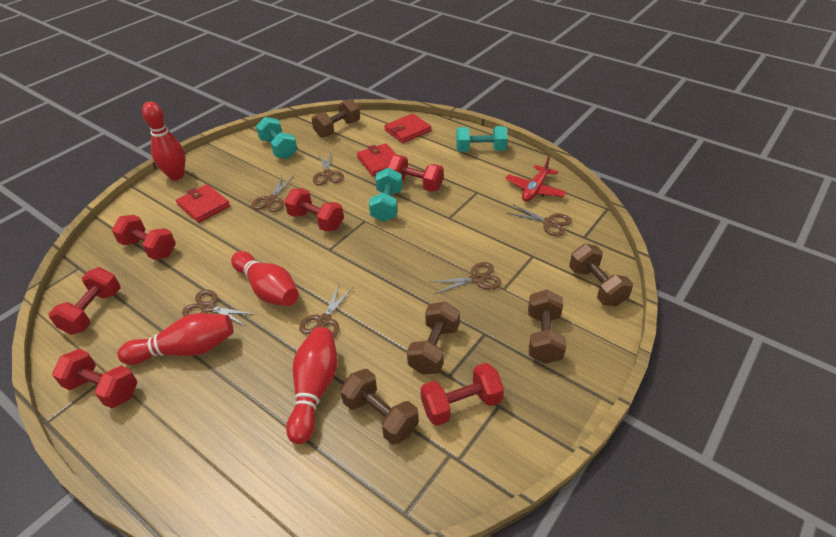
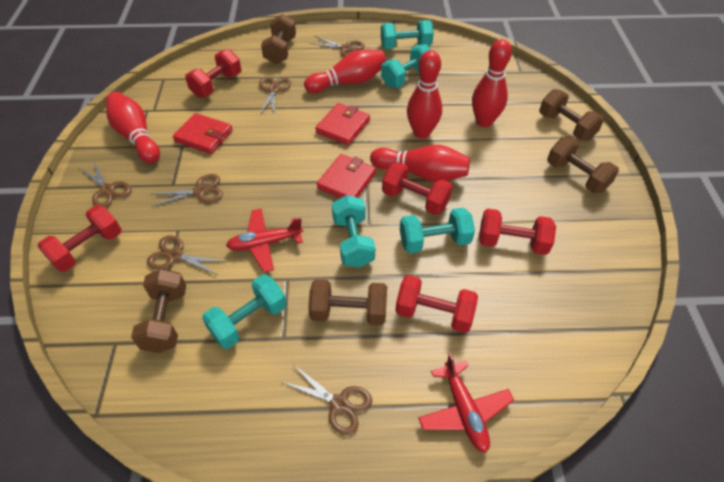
red bowling pin: 4 -> 5
red dumbbell: 6 -> 5
red plane: 1 -> 2
turquoise dumbbell: 3 -> 5

